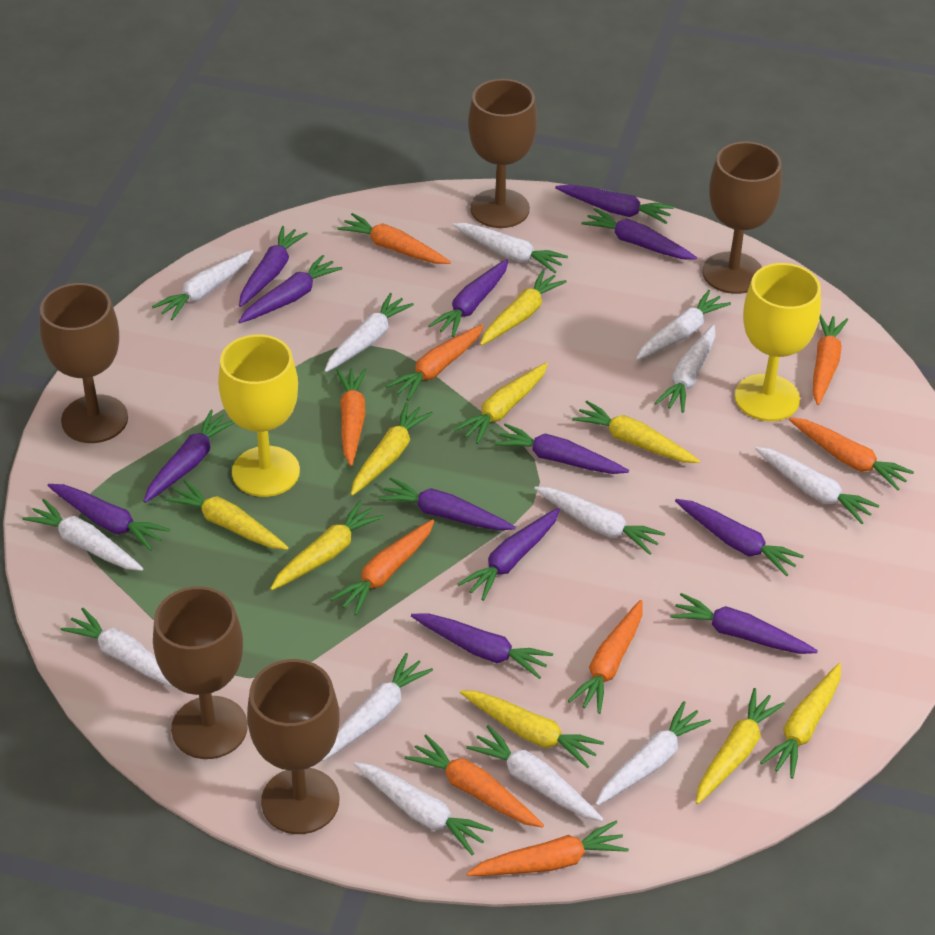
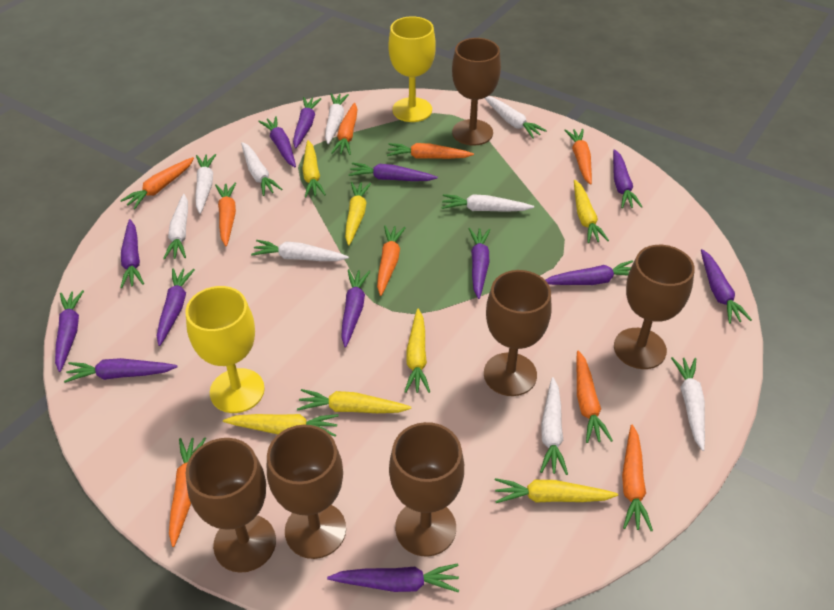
brown goblet: 5 -> 6
white carrot: 13 -> 9
yellow carrot: 9 -> 7

